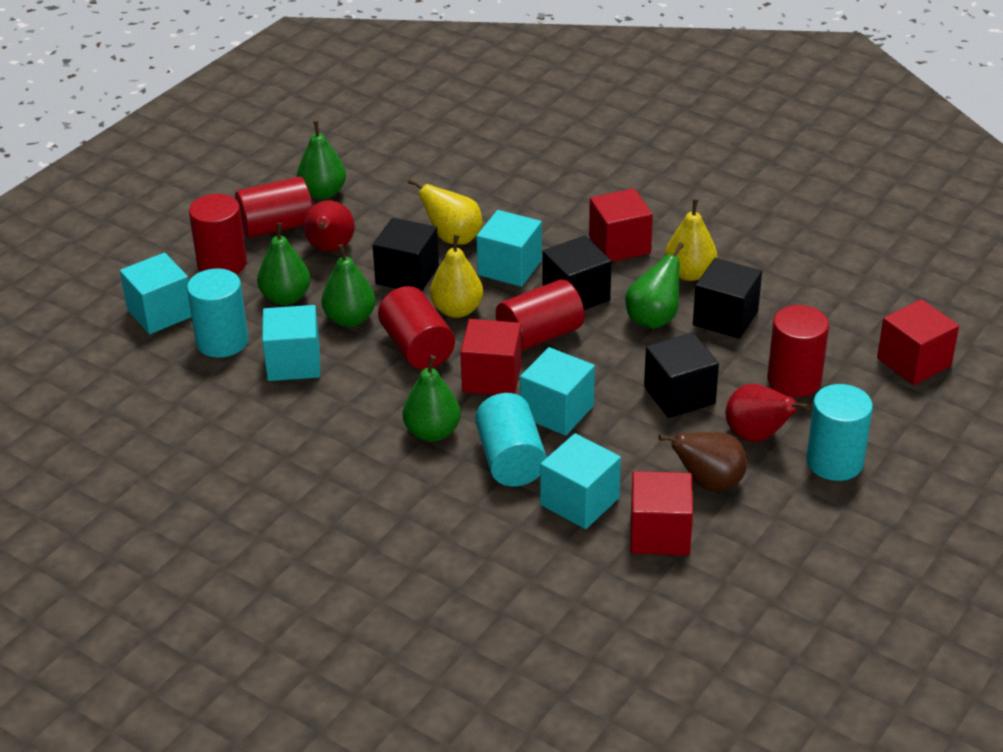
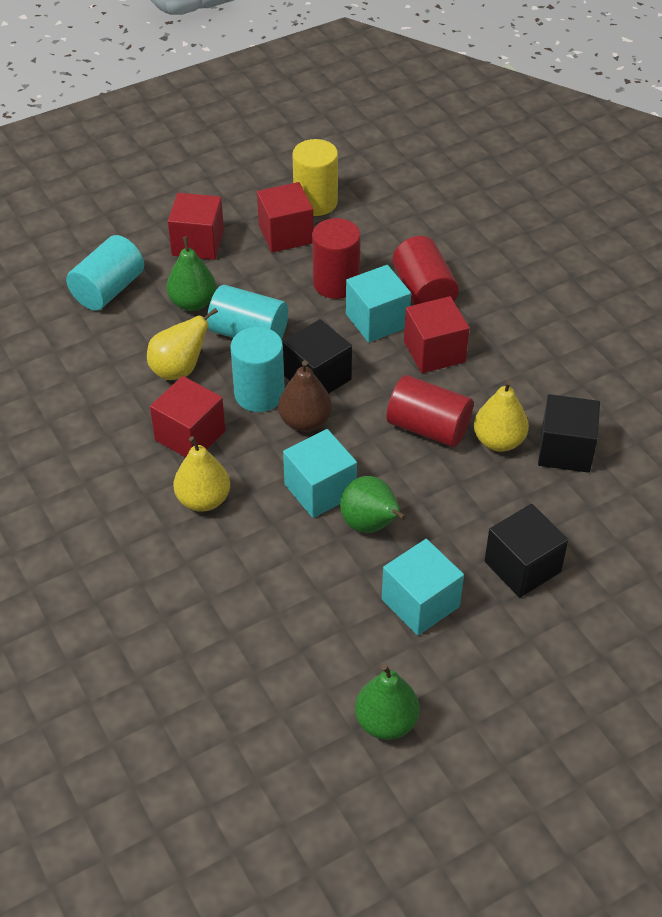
black cube: 4 -> 3
green pear: 5 -> 3
red cylinder: 5 -> 3
red pear: 2 -> 0
turquoise cube: 5 -> 3
yellow cylinder: 0 -> 1

